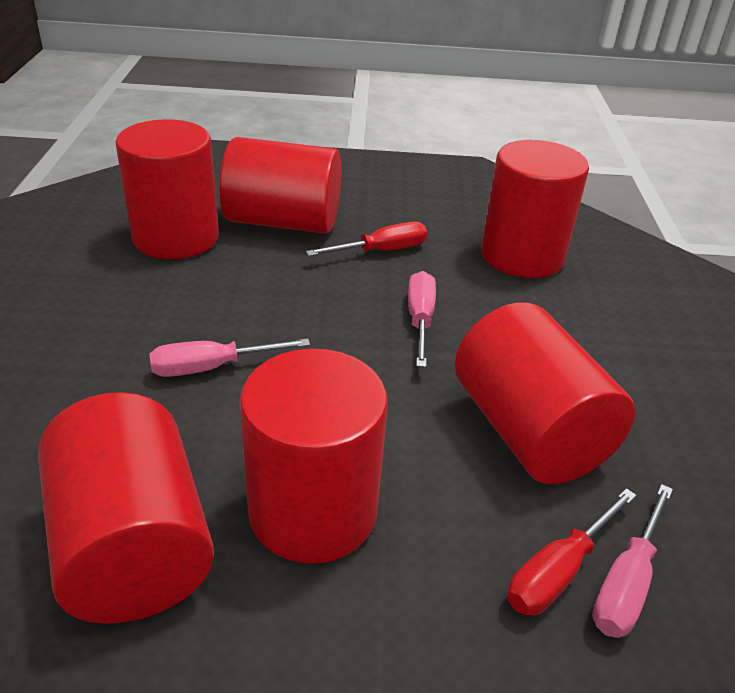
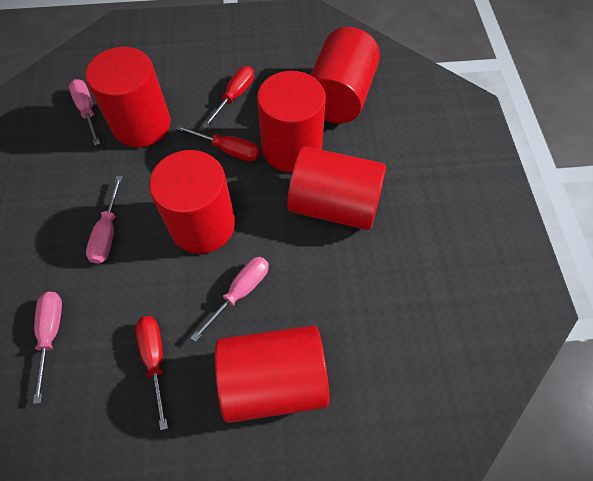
pink screwdriver: 3 -> 4
red screwdriver: 2 -> 3

